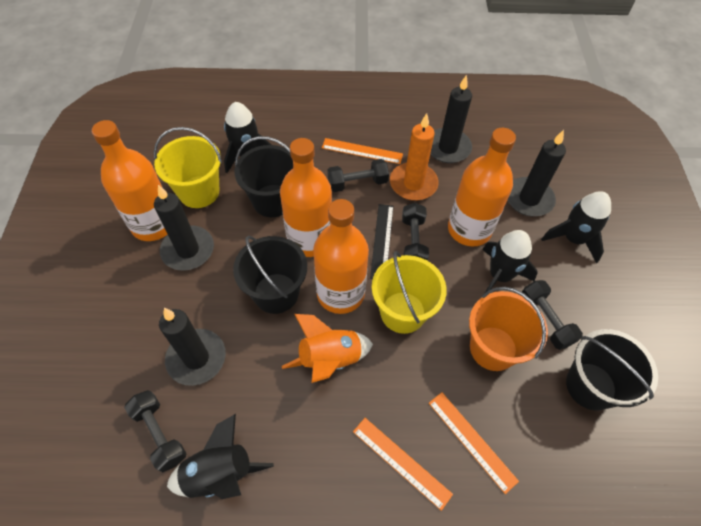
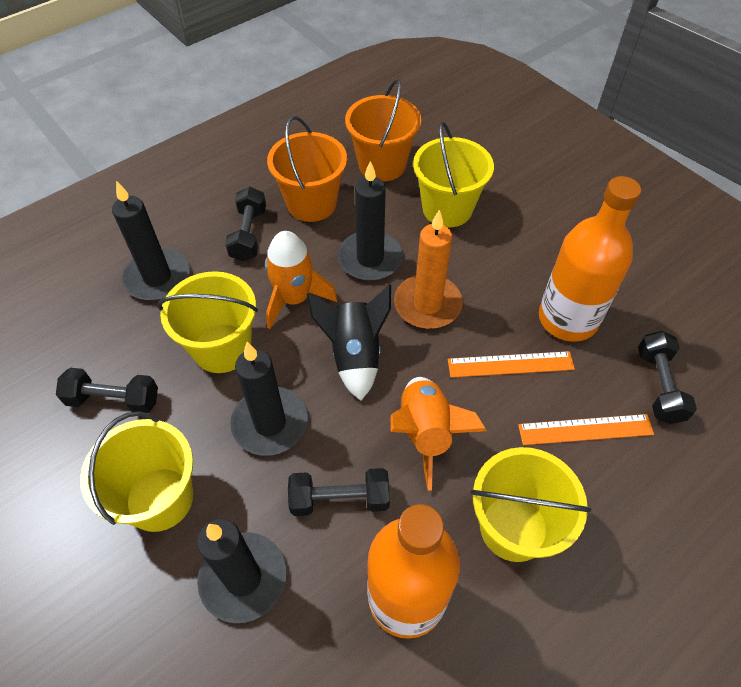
black bucket: 3 -> 0
black rocket: 4 -> 1
black ruler: 1 -> 0
orange bottle: 4 -> 2
orange bucket: 1 -> 2
orange rocket: 1 -> 2
orange ruler: 3 -> 2
yellow bucket: 2 -> 4

